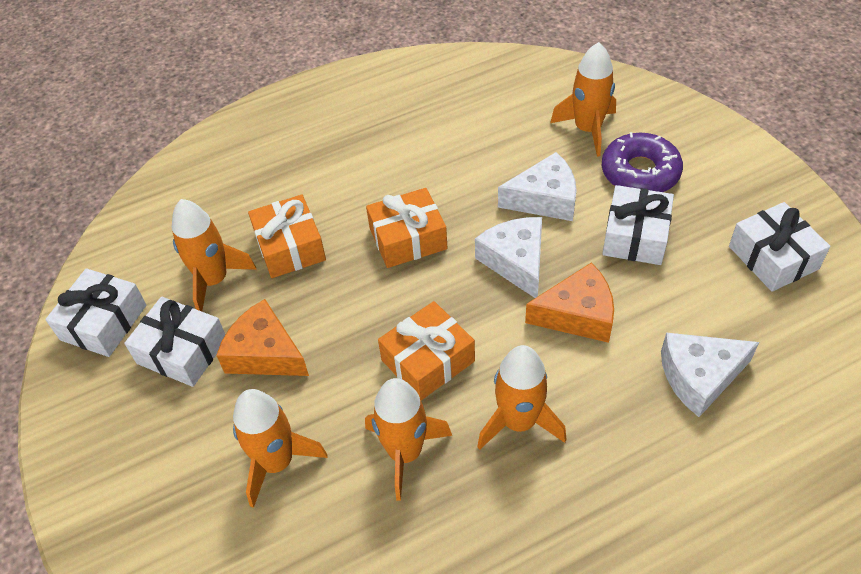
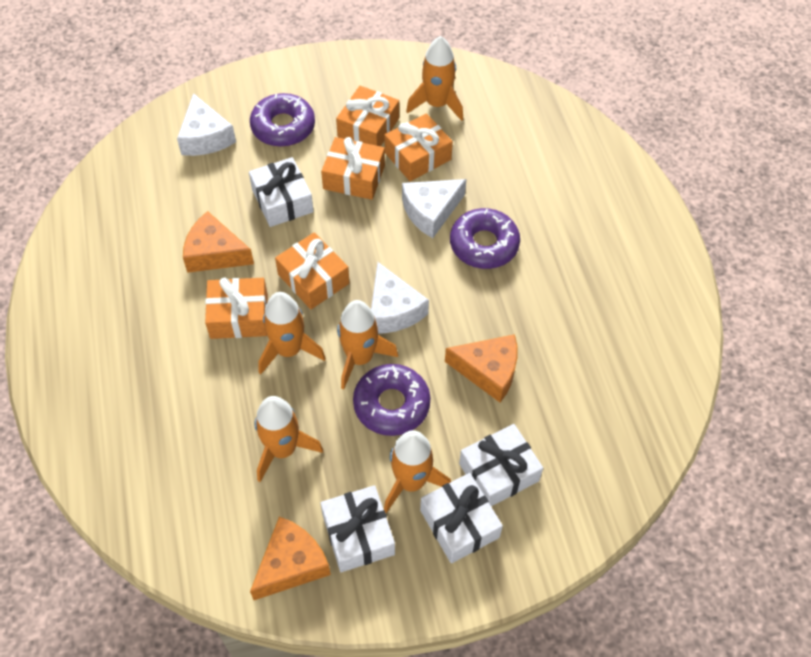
orange cheese: 2 -> 3
orange gift: 3 -> 5
purple donut: 1 -> 3

